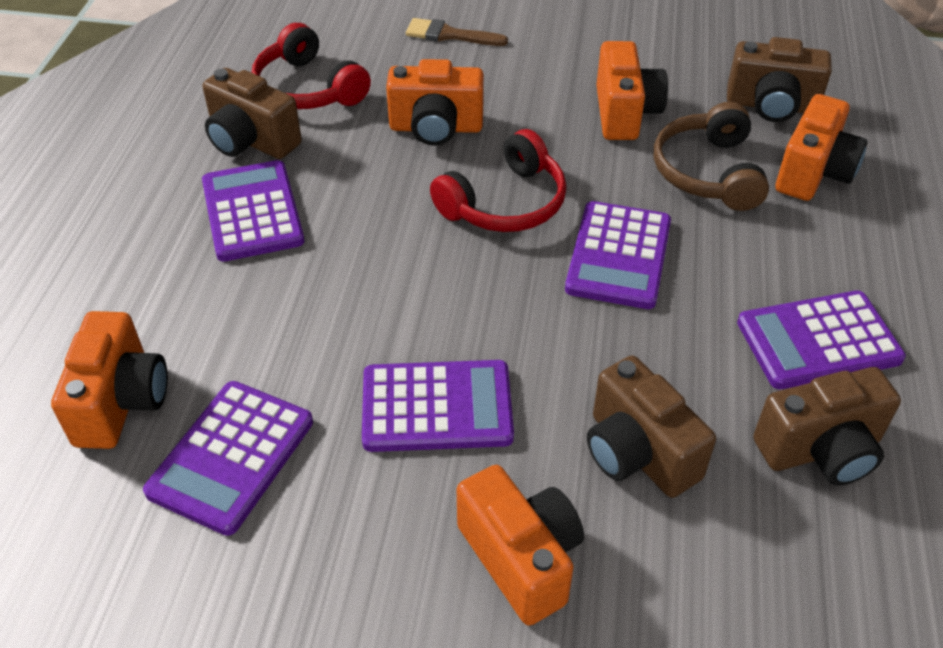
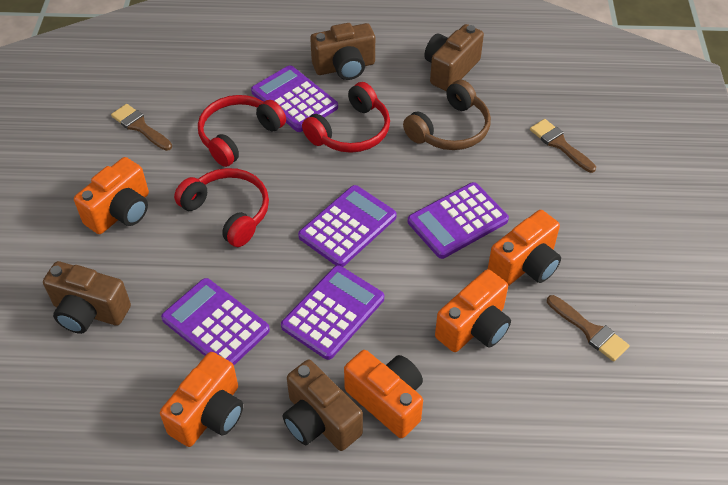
brown brush: 1 -> 3
red headphones: 2 -> 3

